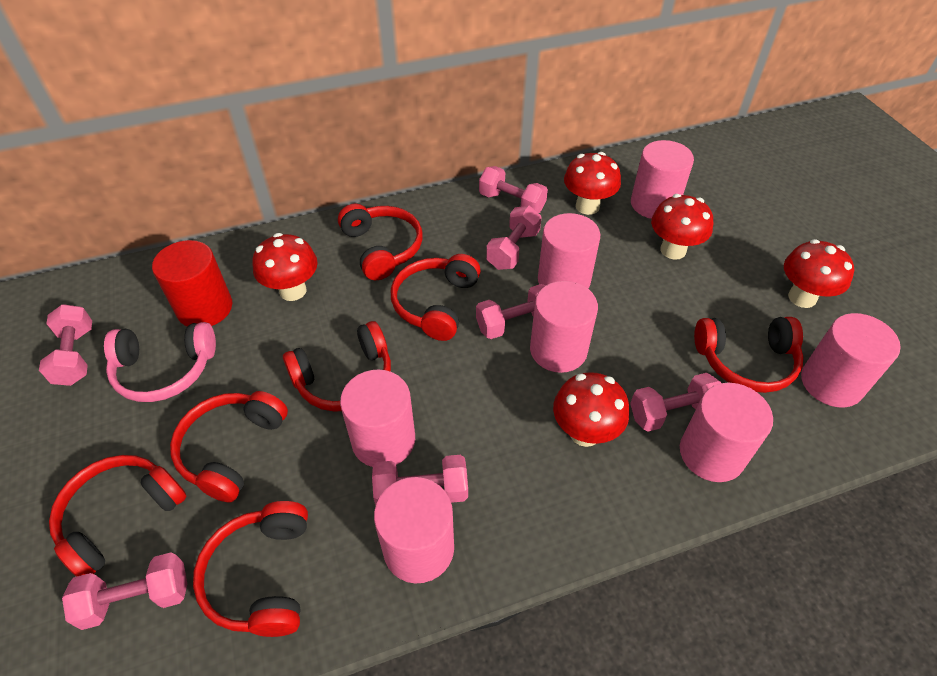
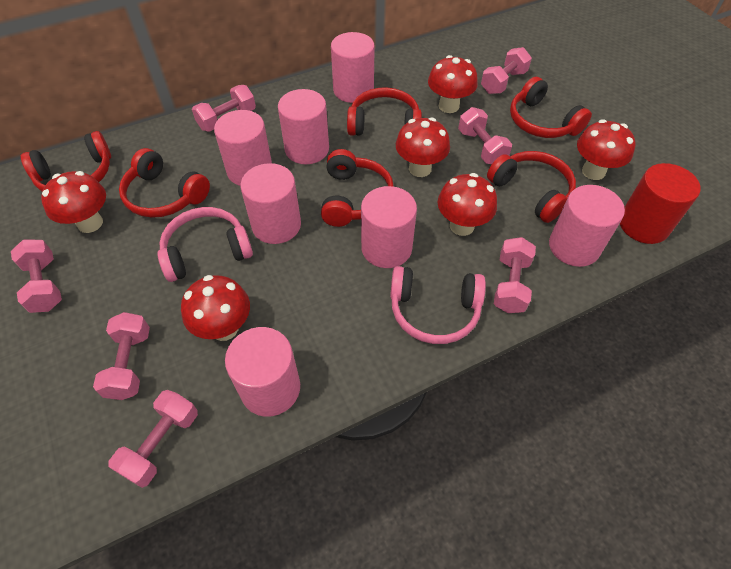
pink headphones: 1 -> 2
red headphones: 7 -> 6
red mushroom: 5 -> 6

